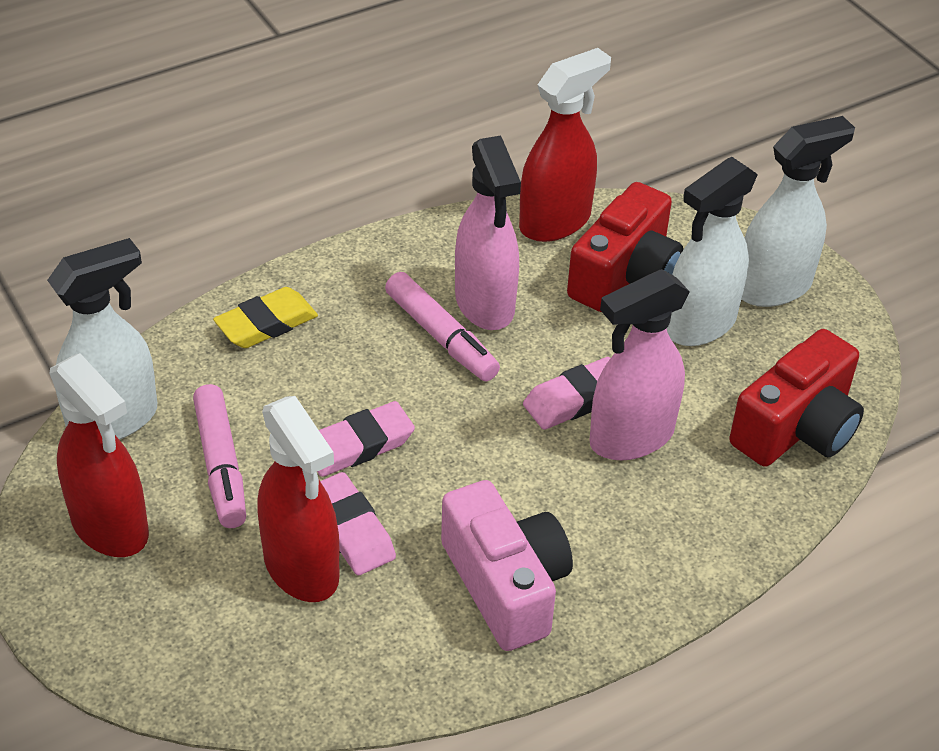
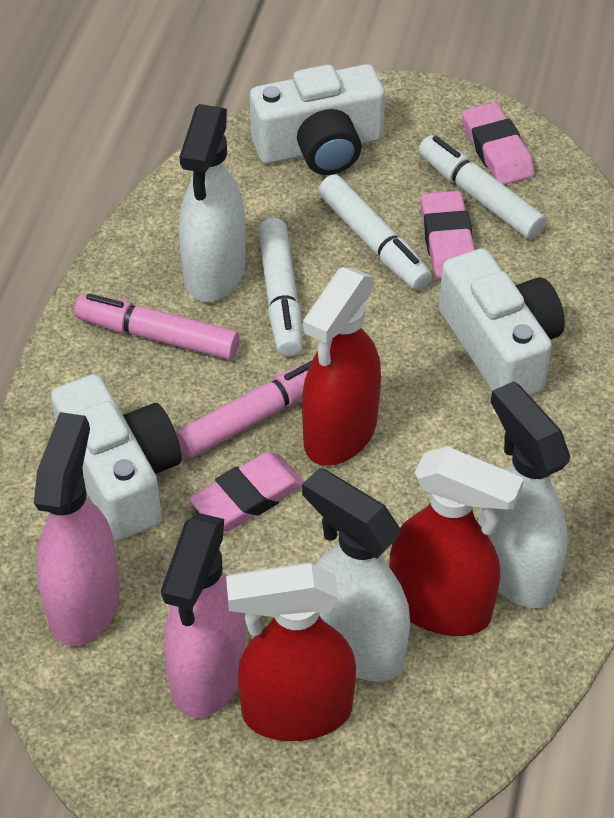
pink camera: 1 -> 0
red camera: 2 -> 0
white camera: 0 -> 3
white marker: 0 -> 3
yellow eraser: 1 -> 0

